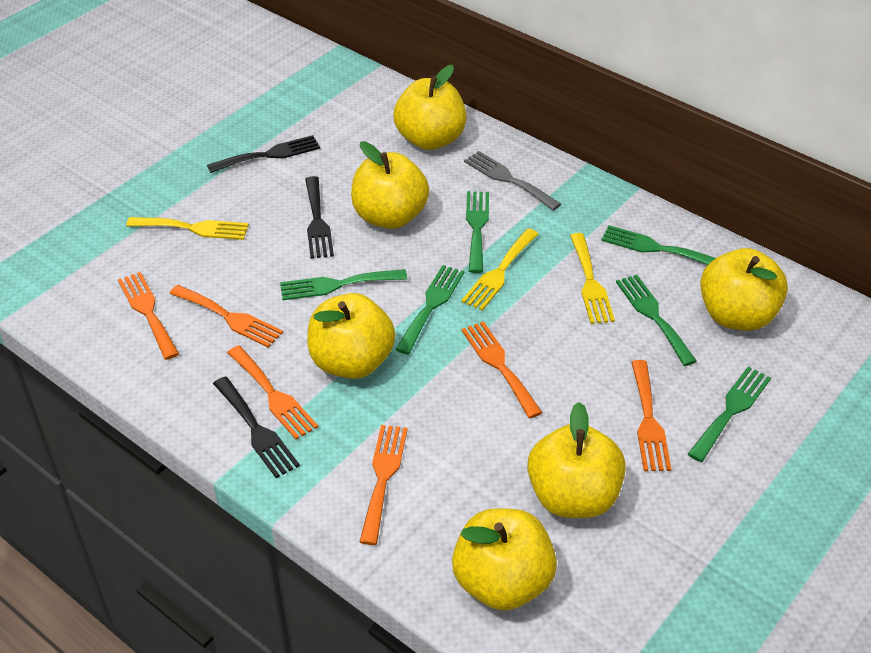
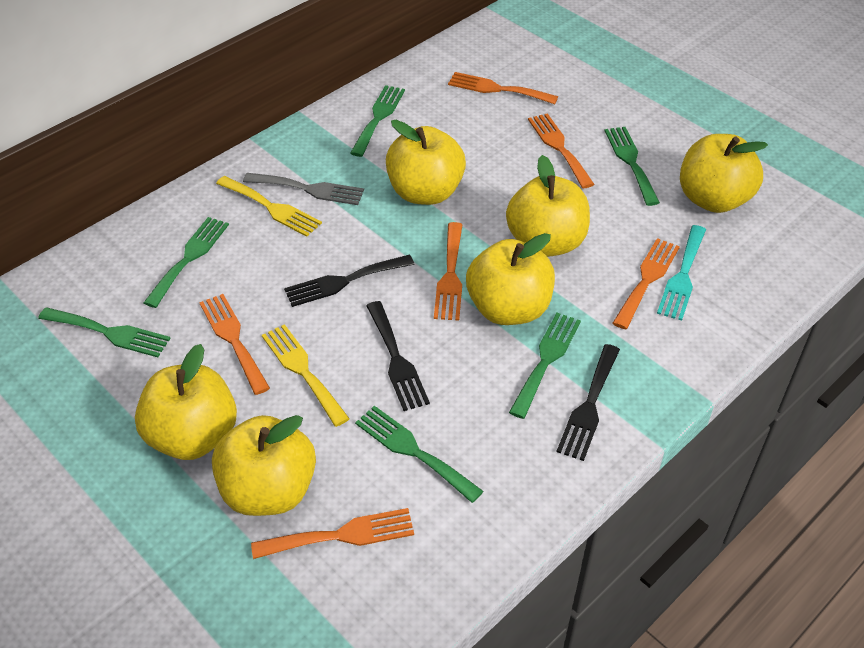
turquoise fork: 0 -> 1
yellow fork: 3 -> 2

